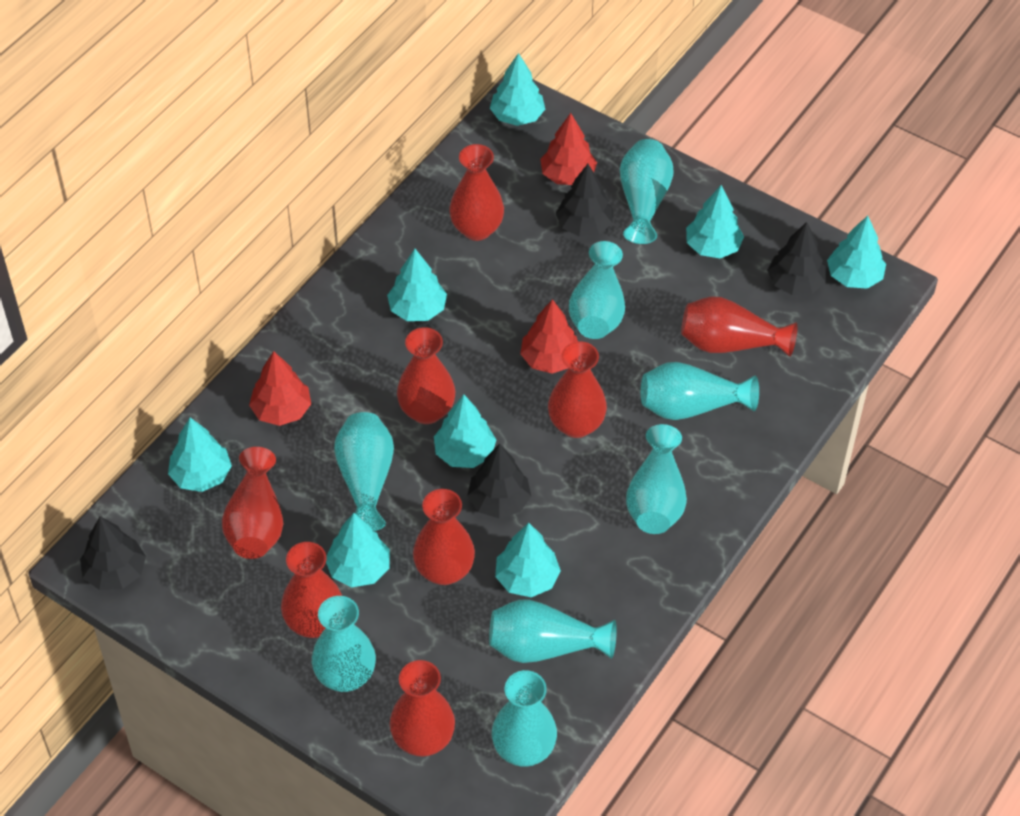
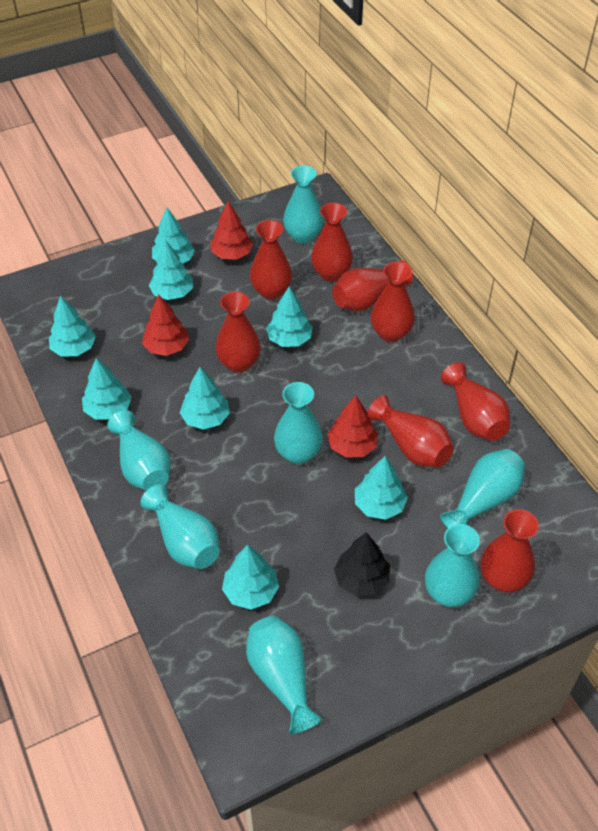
black tree: 4 -> 1
turquoise vase: 8 -> 7

